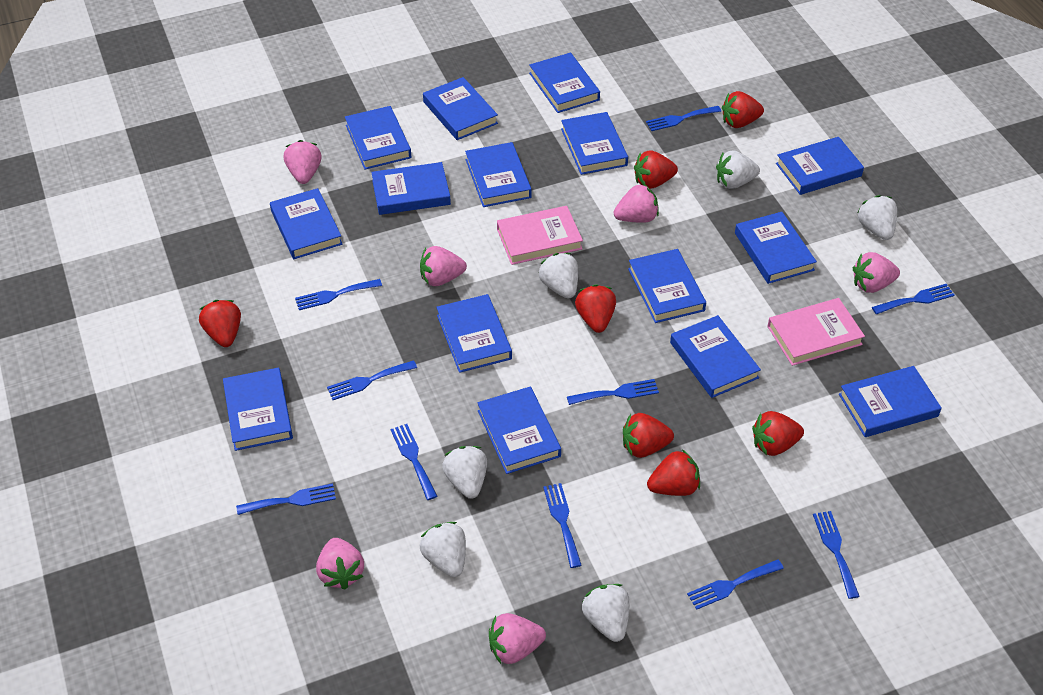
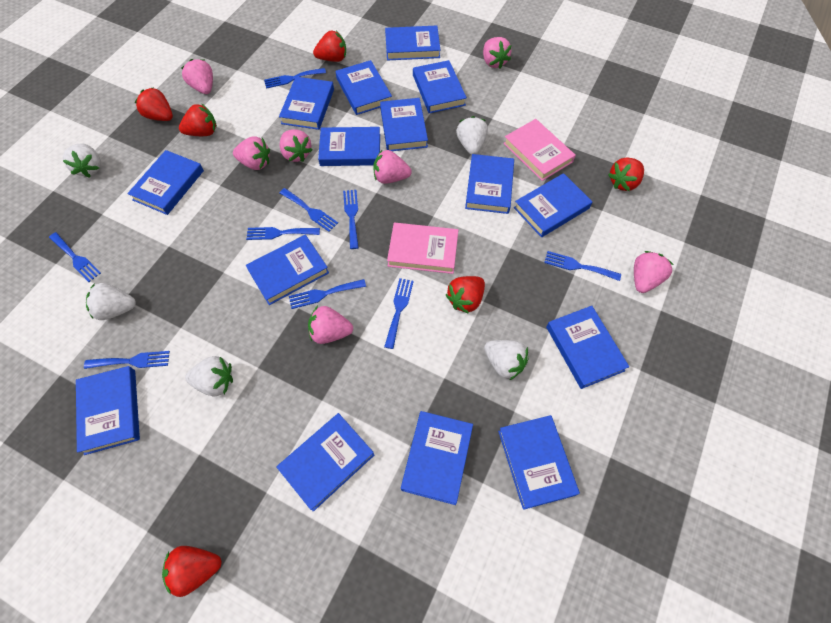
blue fork: 10 -> 9
pink strawberry: 6 -> 7
red strawberry: 7 -> 6
white strawberry: 6 -> 5

